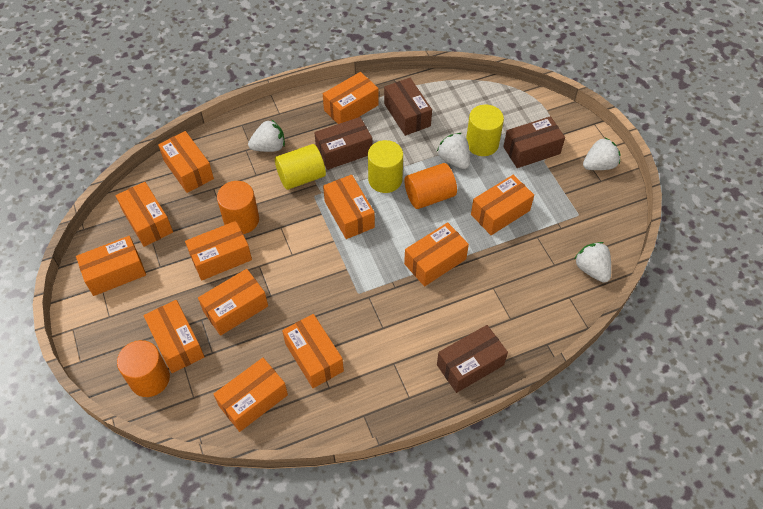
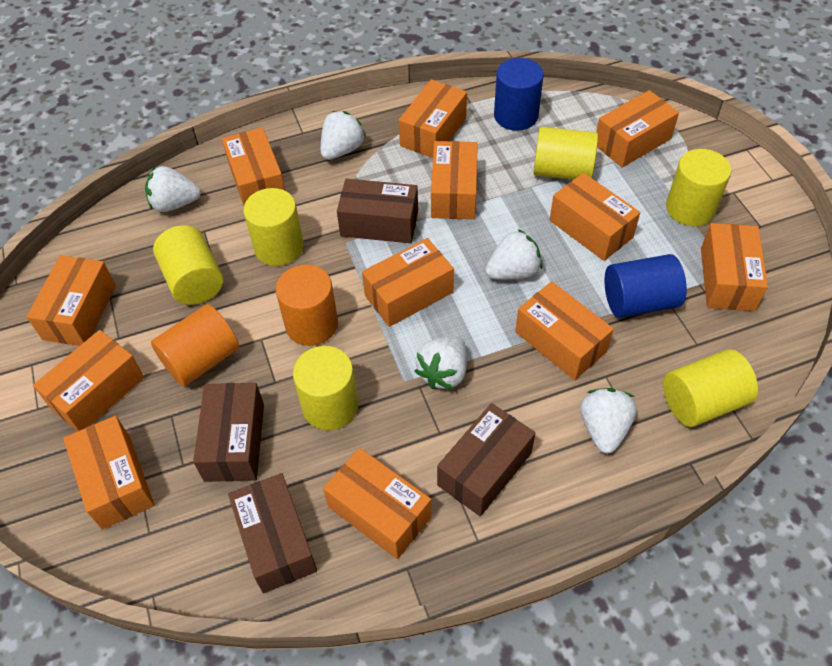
blue cylinder: 0 -> 2
orange cylinder: 3 -> 2
white strawberry: 4 -> 5
yellow cylinder: 3 -> 6

